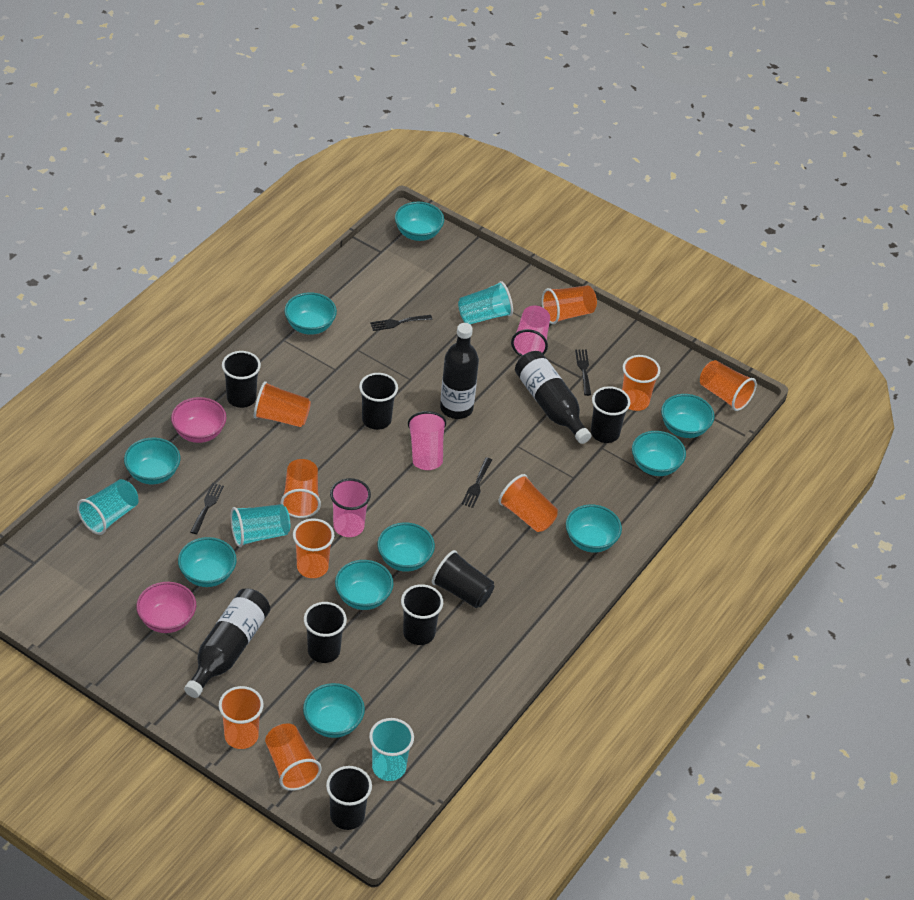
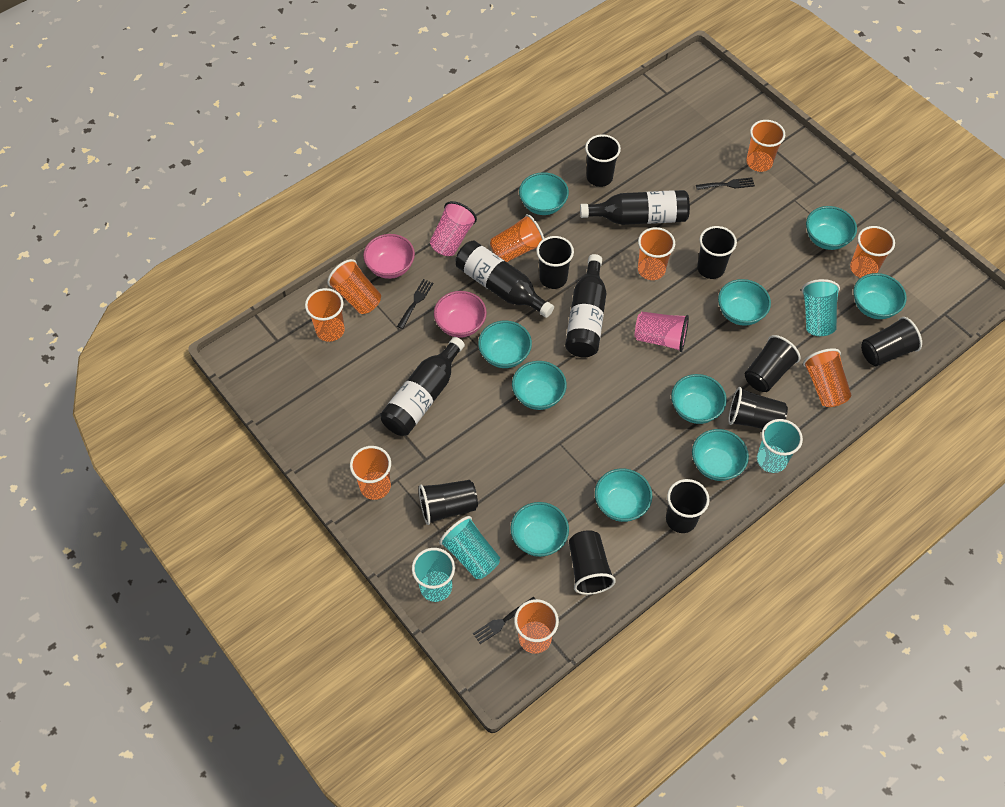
black bottle: 3 -> 4
black cup: 7 -> 9
black fork: 4 -> 3
pink cup: 3 -> 2

